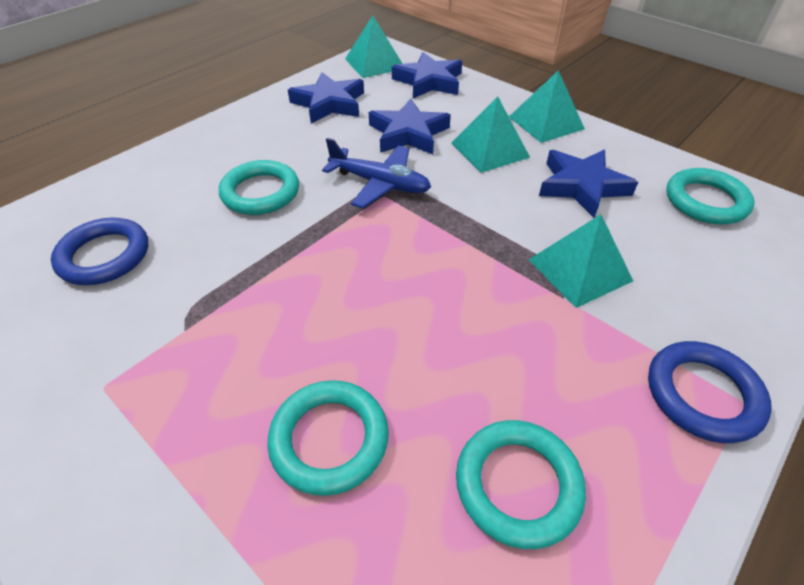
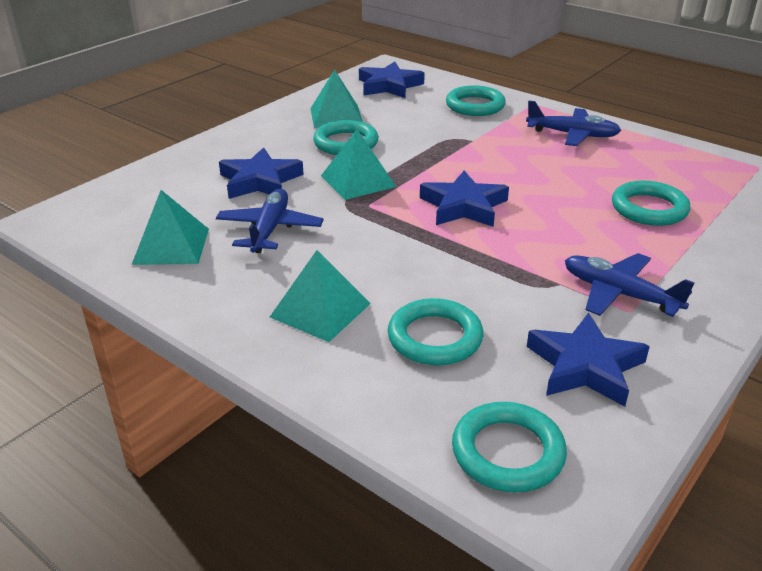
blue plane: 1 -> 3
blue ring: 2 -> 0
turquoise ring: 4 -> 5

